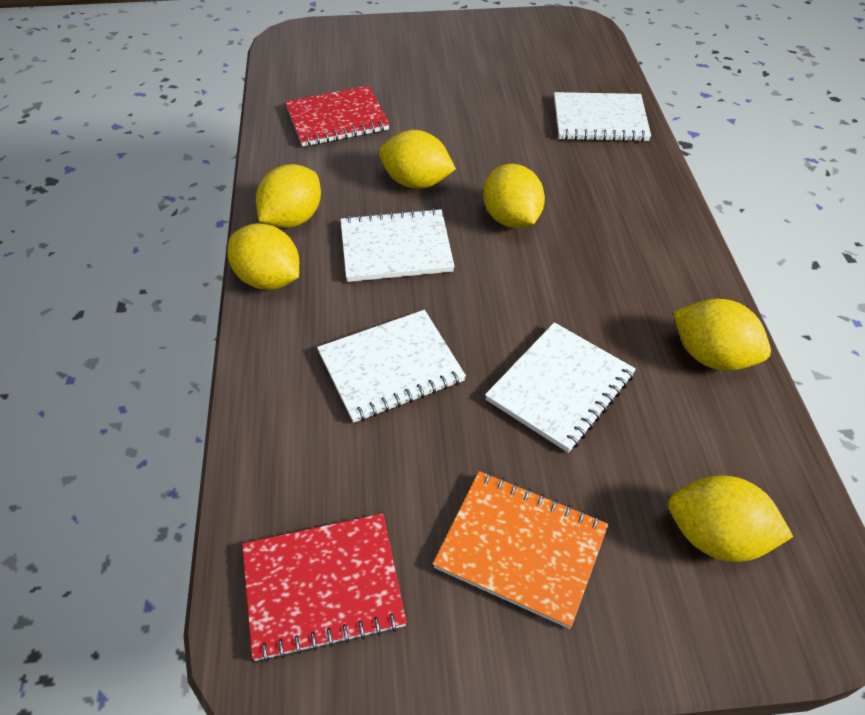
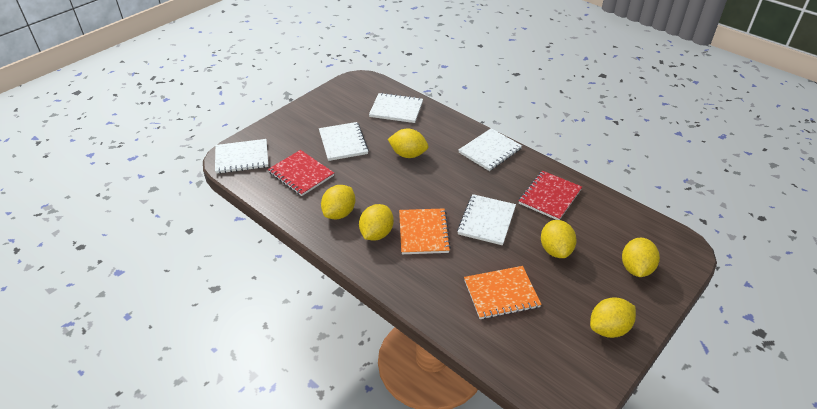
orange notebook: 1 -> 2
white notebook: 4 -> 5

